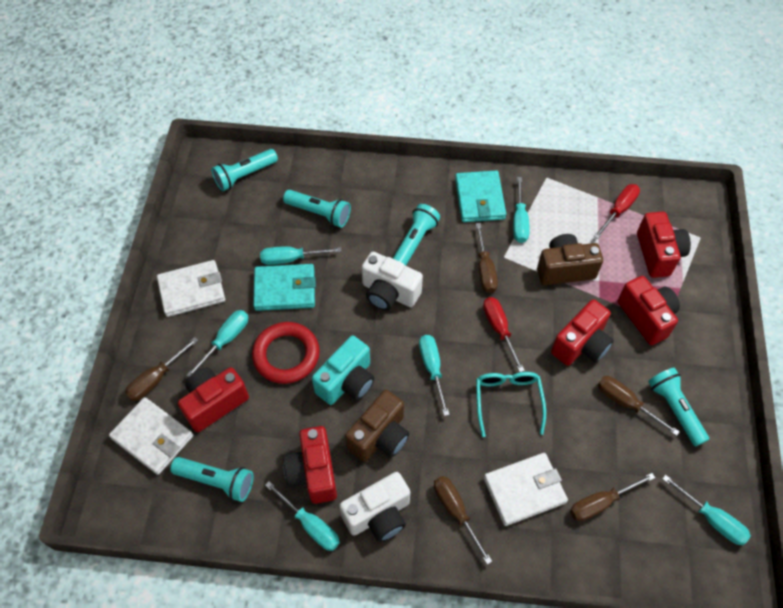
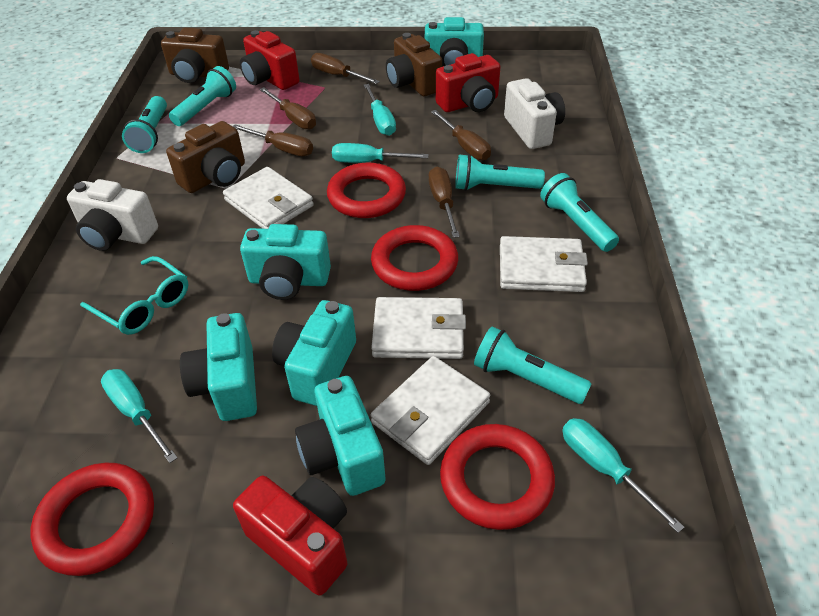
brown camera: 2 -> 3
red camera: 5 -> 3
red ring: 1 -> 4
red screwdriver: 2 -> 0
turquoise camera: 1 -> 5
turquoise screwdriver: 6 -> 4
turquoise wallet: 2 -> 0
white wallet: 3 -> 4

